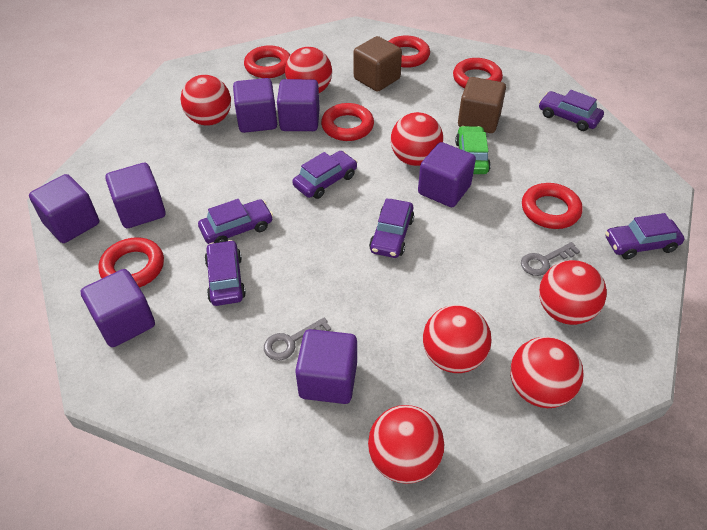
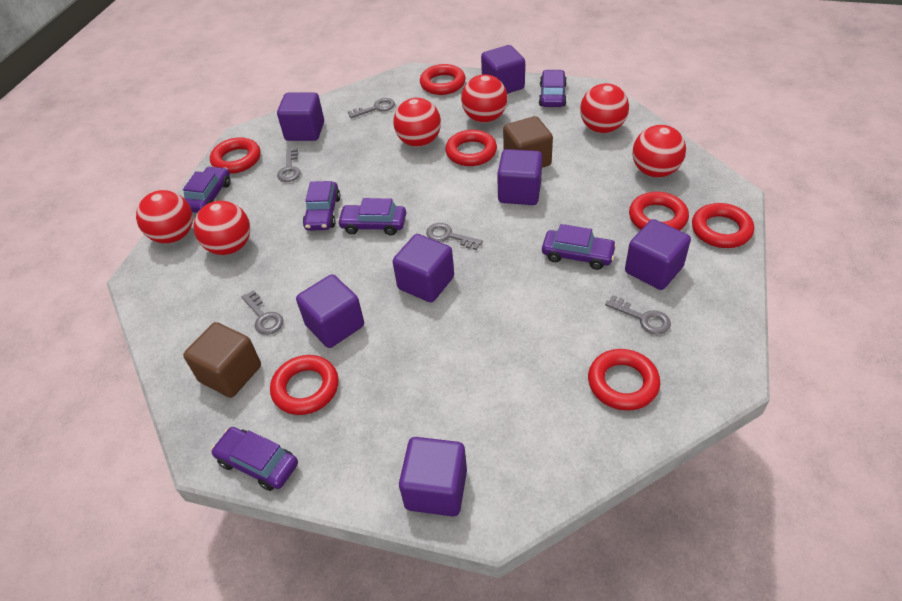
green car: 1 -> 0
grey key: 2 -> 5
red ball: 7 -> 6
red ring: 6 -> 7

